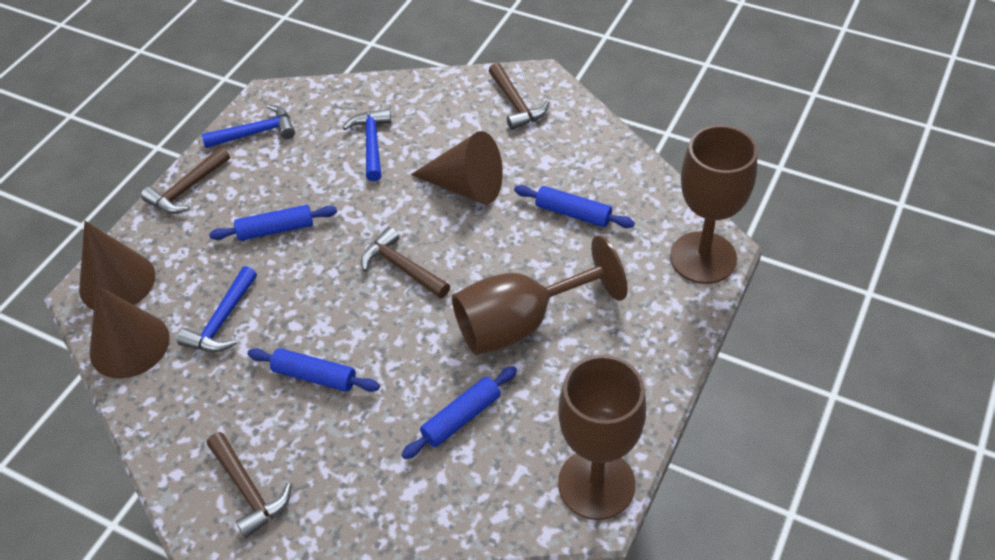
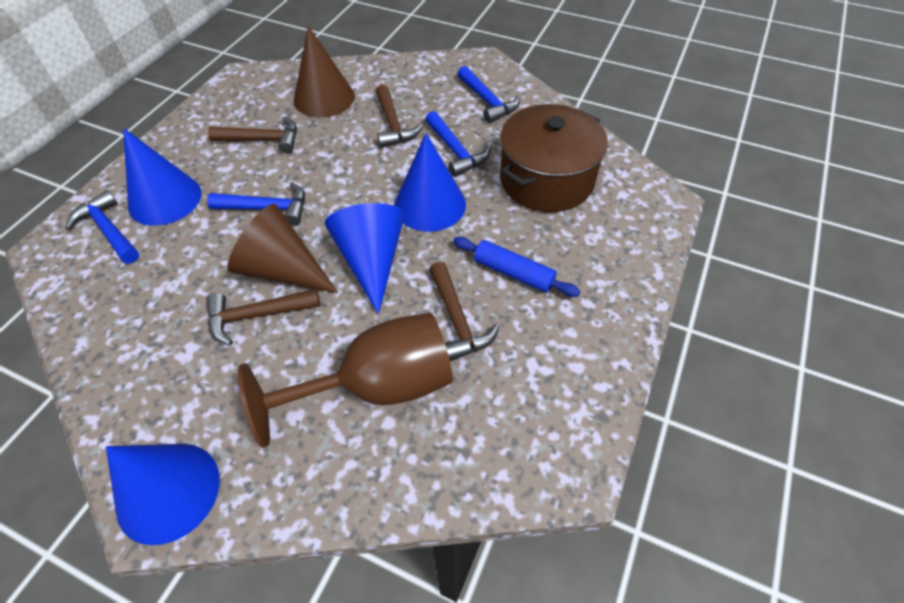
blue cone: 0 -> 4
blue hammer: 3 -> 4
blue rolling pin: 4 -> 1
brown cone: 3 -> 2
brown goblet: 3 -> 1
brown pot: 0 -> 1

